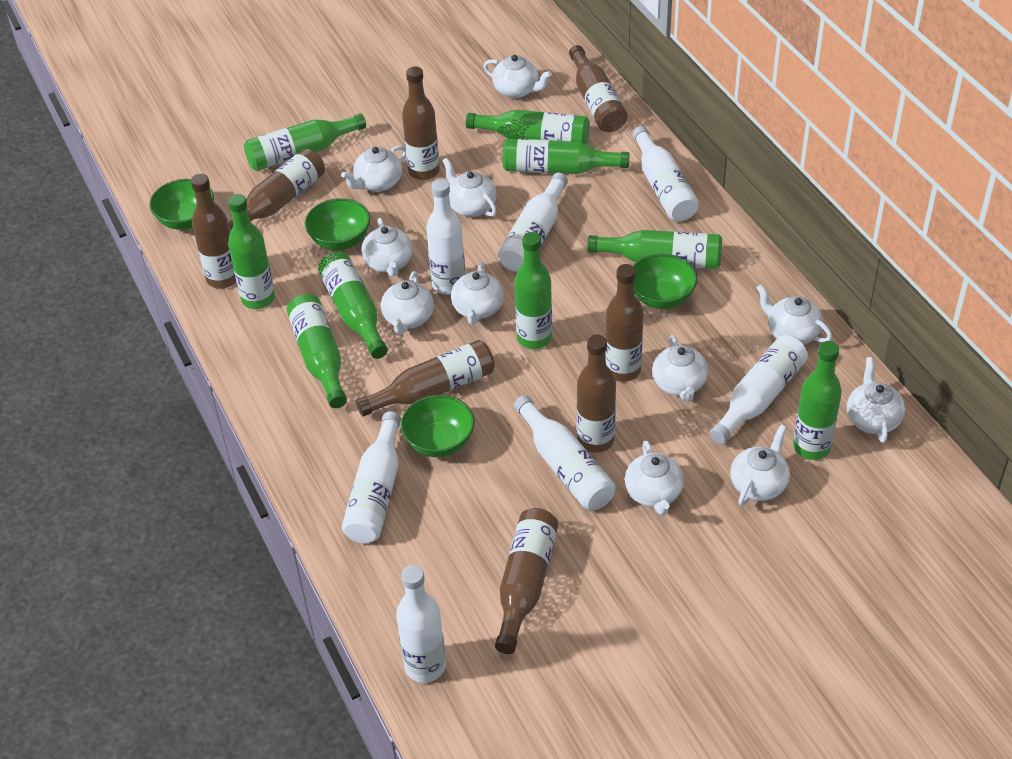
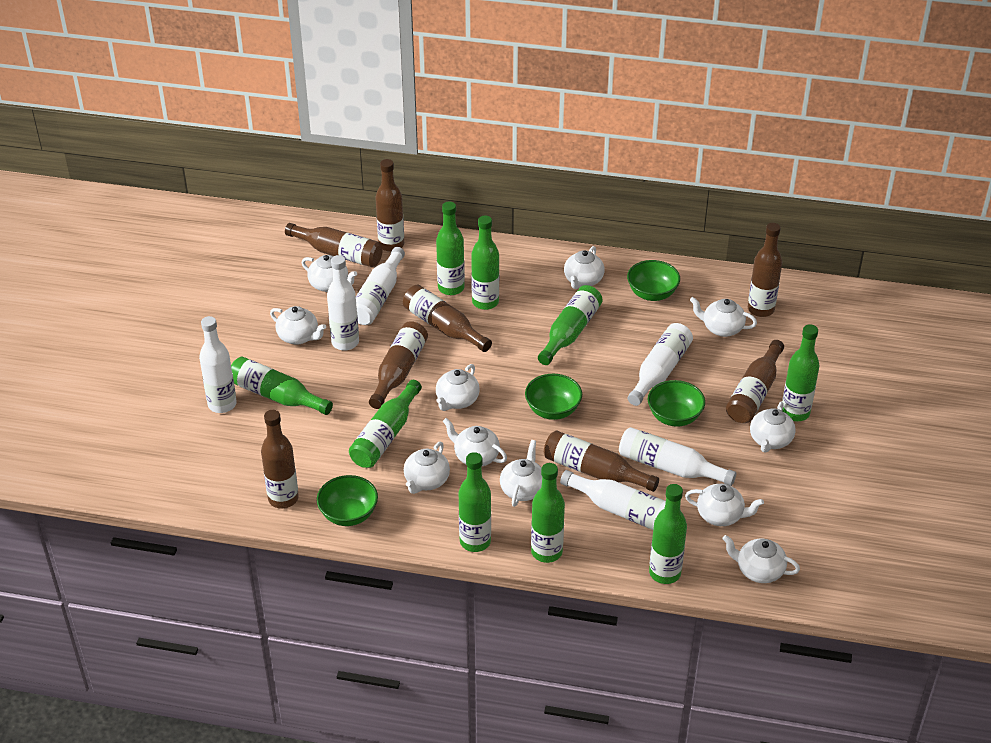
white bottle: 7 -> 6

